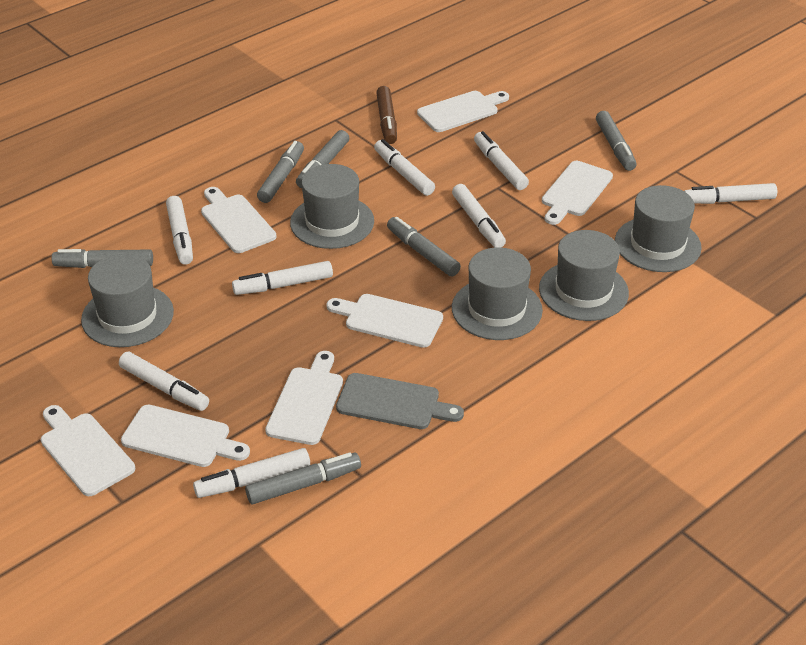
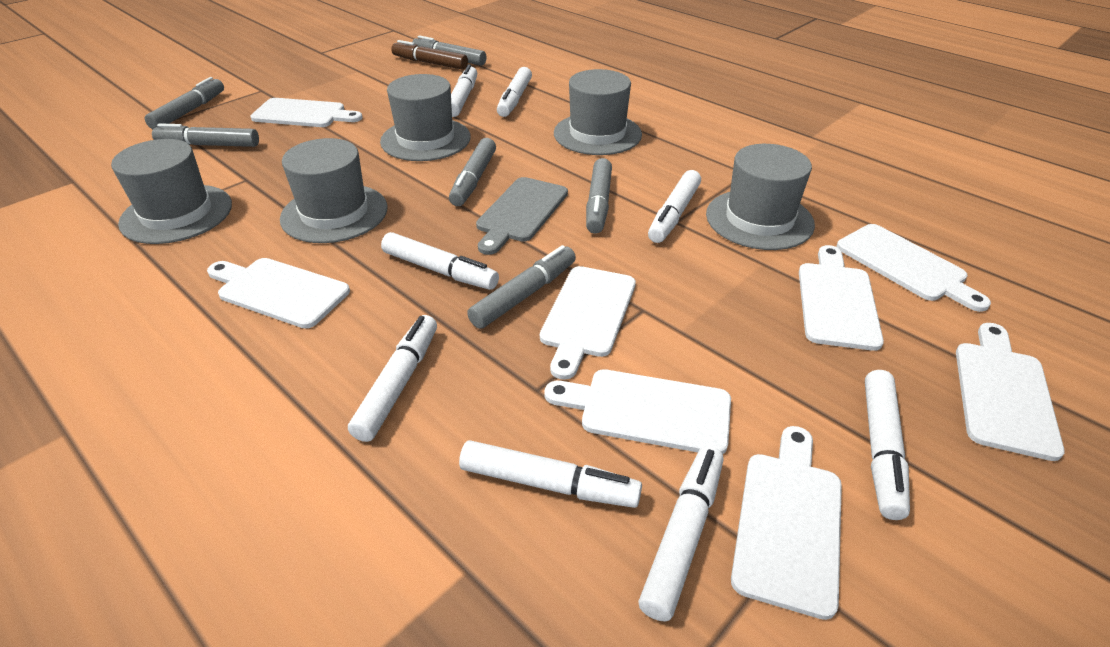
white cutting board: 7 -> 8

